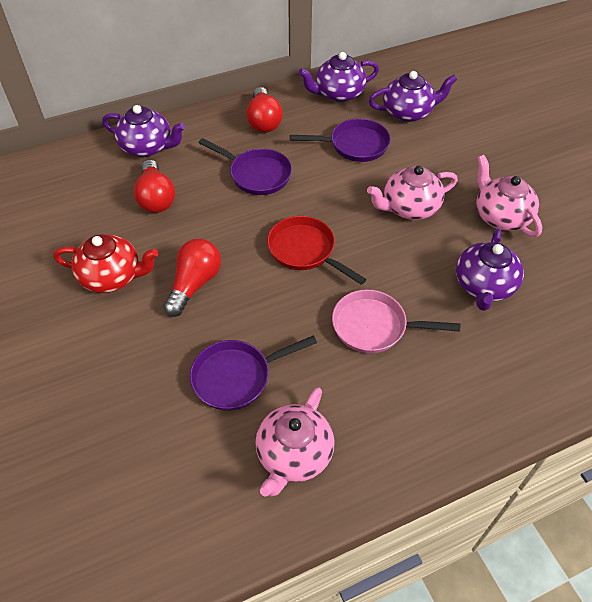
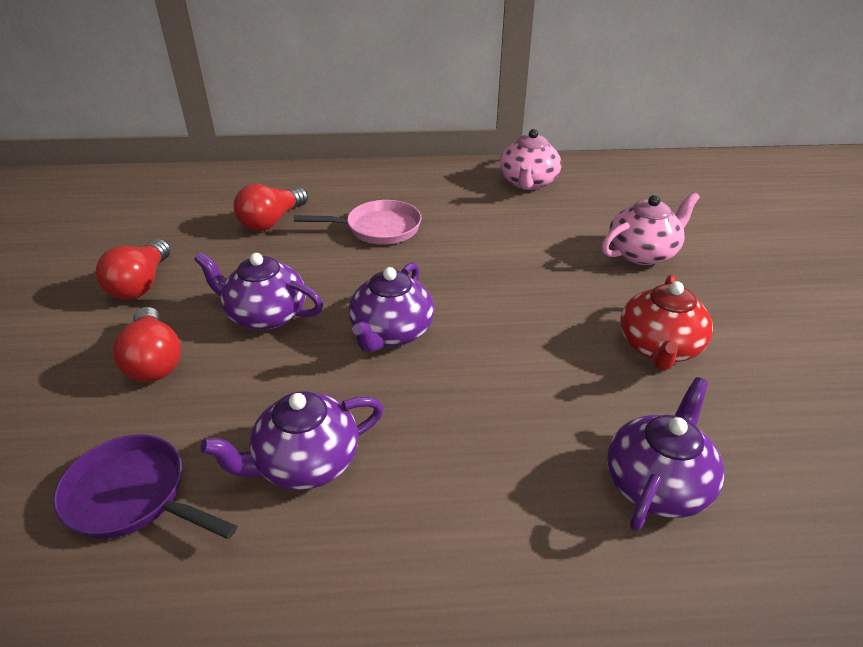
pink teapot: 3 -> 2
purple pan: 3 -> 1
red pan: 1 -> 0

